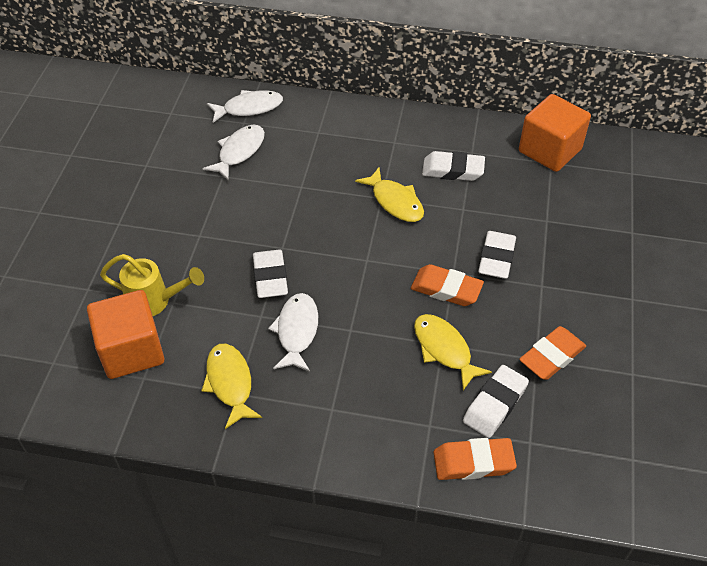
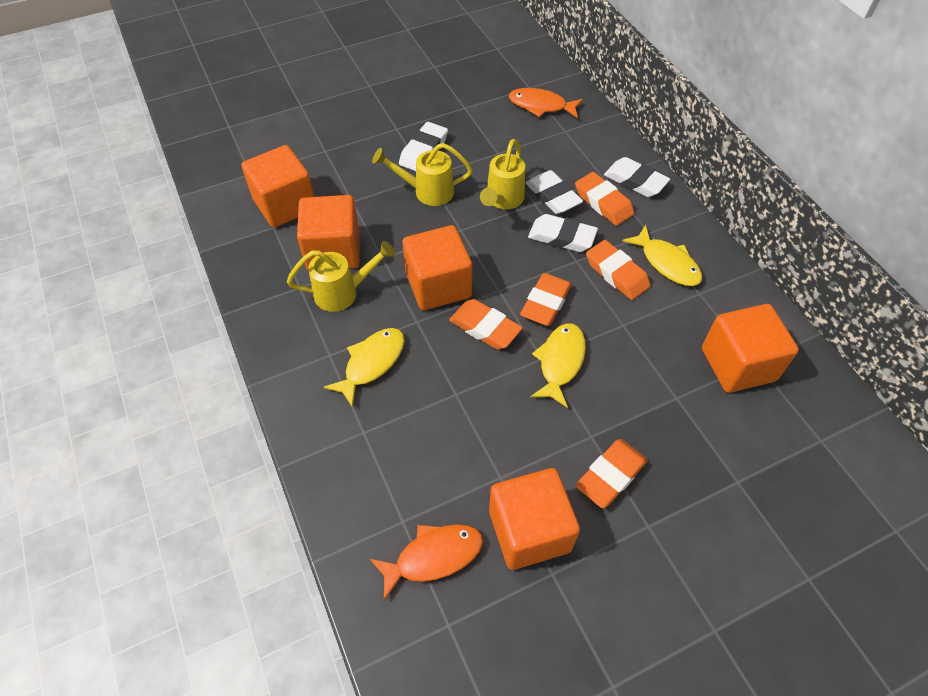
orange cube: 2 -> 5
orange eraser: 3 -> 5
orange fish: 0 -> 2
white fish: 3 -> 0
yellow watering can: 1 -> 3

